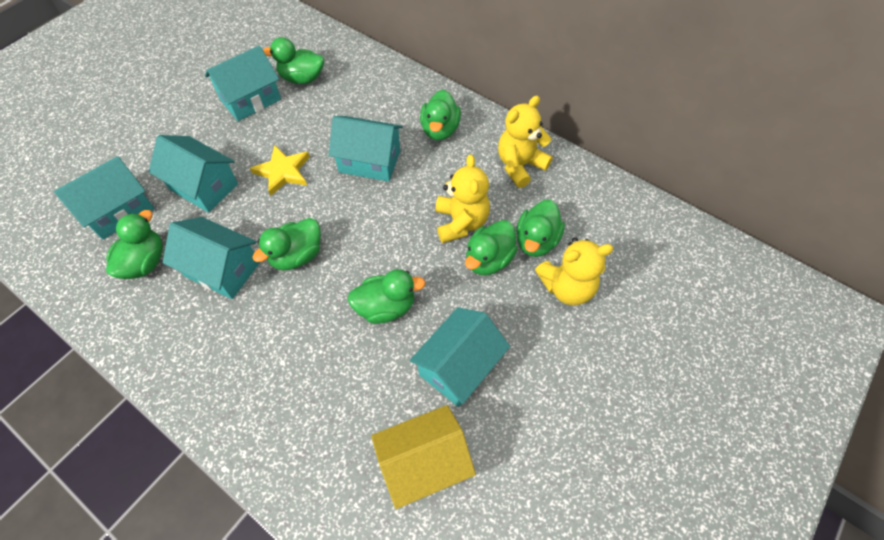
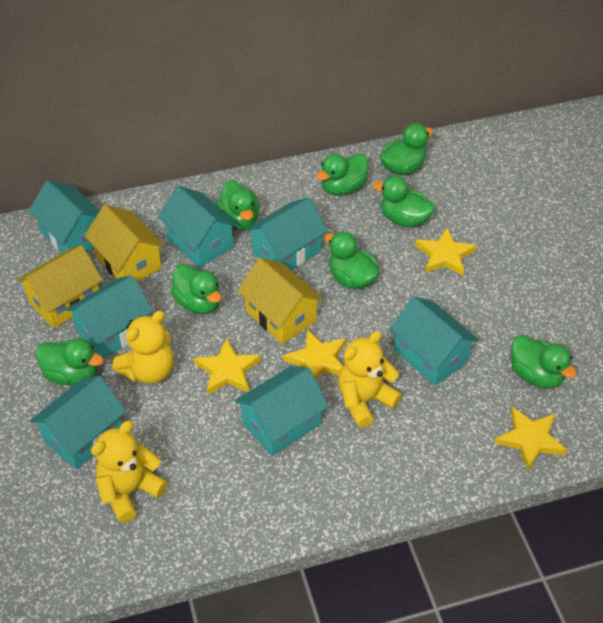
green duck: 7 -> 8
turquoise house: 6 -> 7
yellow house: 1 -> 3
yellow star: 1 -> 4

